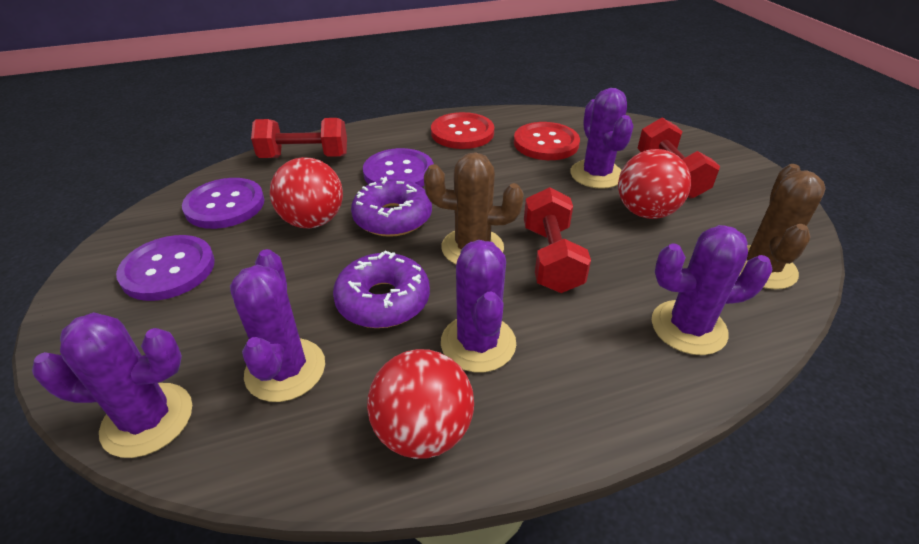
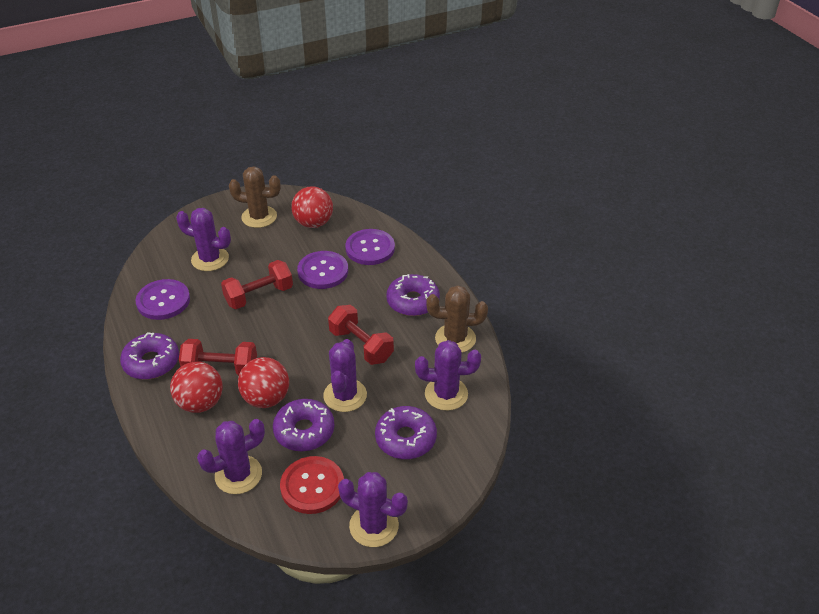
purple donut: 2 -> 4
red button: 2 -> 1

